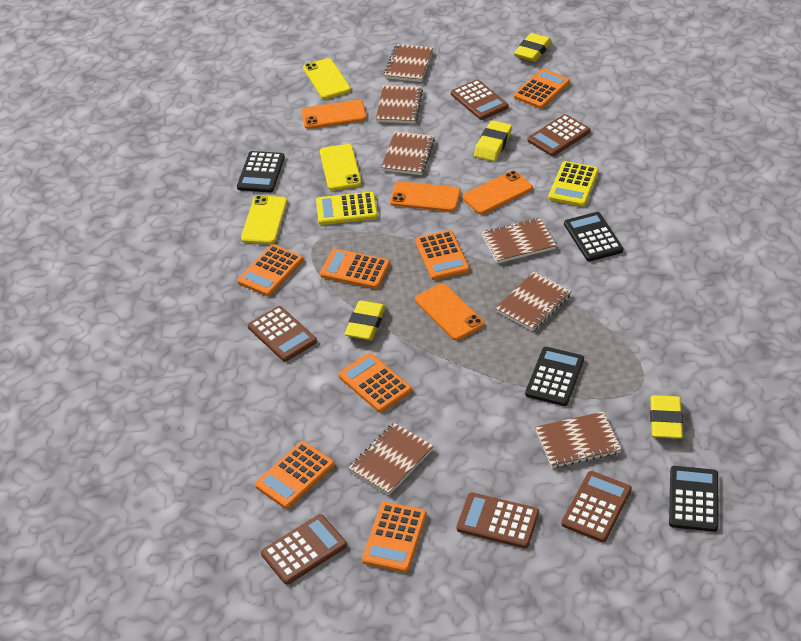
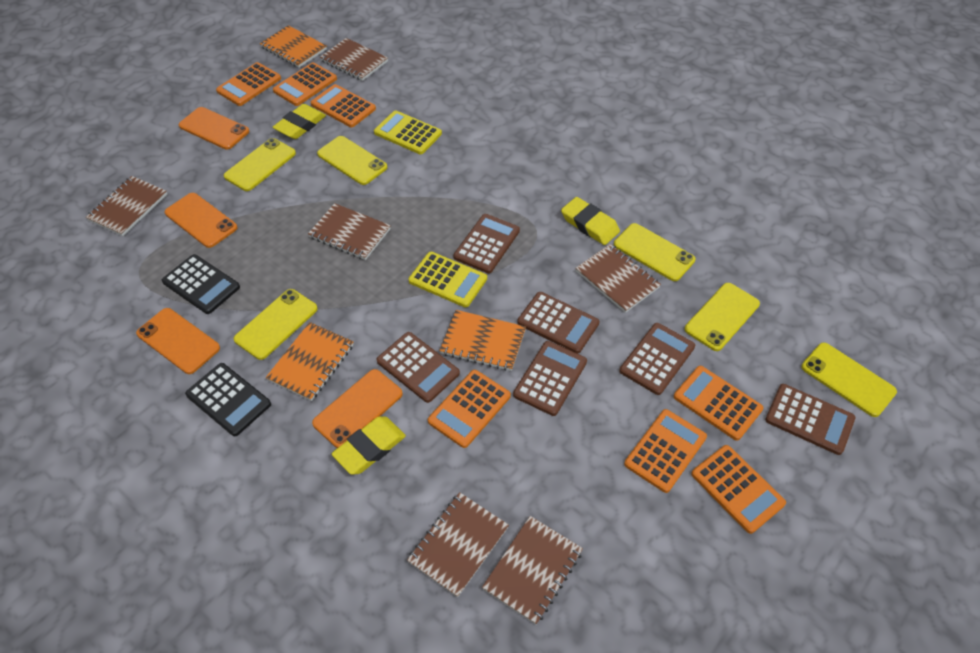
black calculator: 4 -> 2
brown notebook: 7 -> 6
orange notebook: 0 -> 3
yellow eraser: 4 -> 3
yellow phone: 3 -> 6

